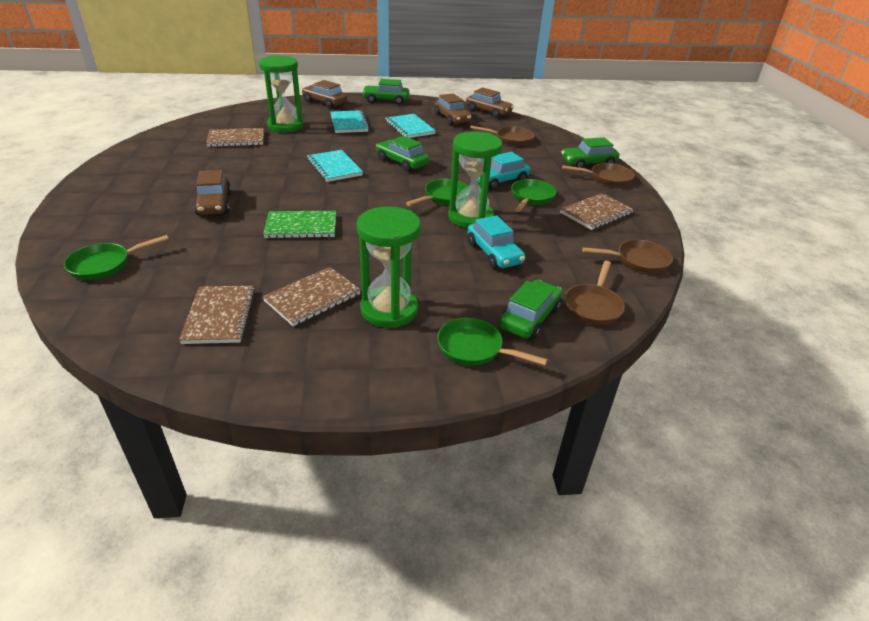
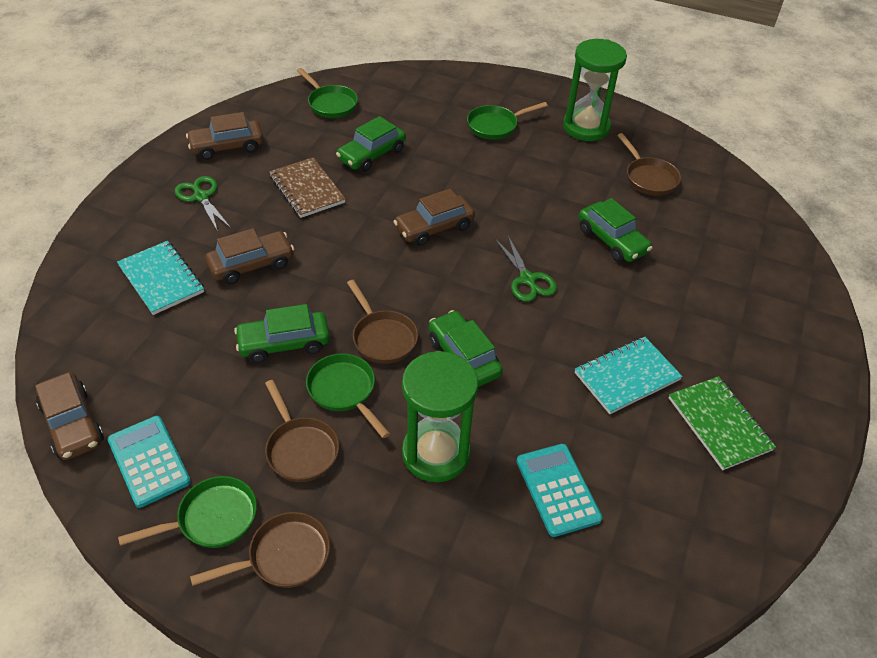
brown notebook: 4 -> 1
green hourglass: 3 -> 2
green scissors: 0 -> 2
turquoise calculator: 0 -> 2
turquoise car: 2 -> 0
turquoise notebook: 3 -> 2

